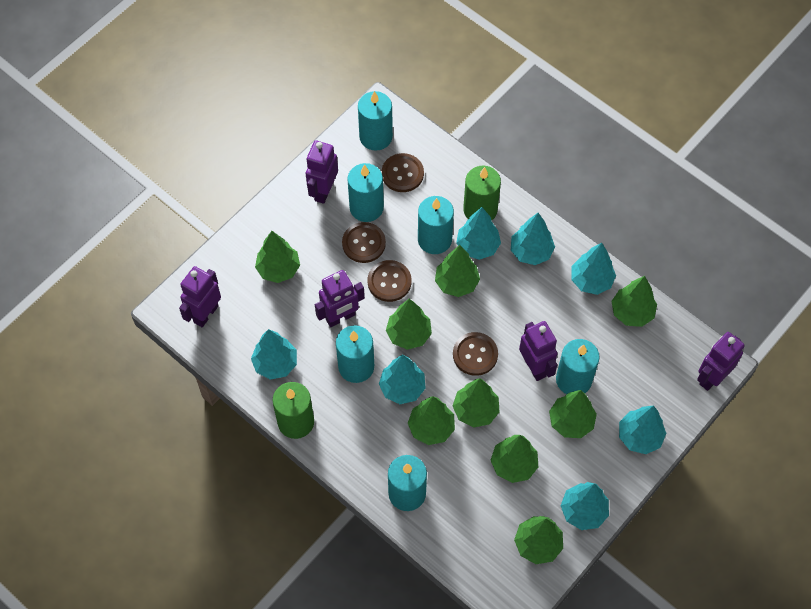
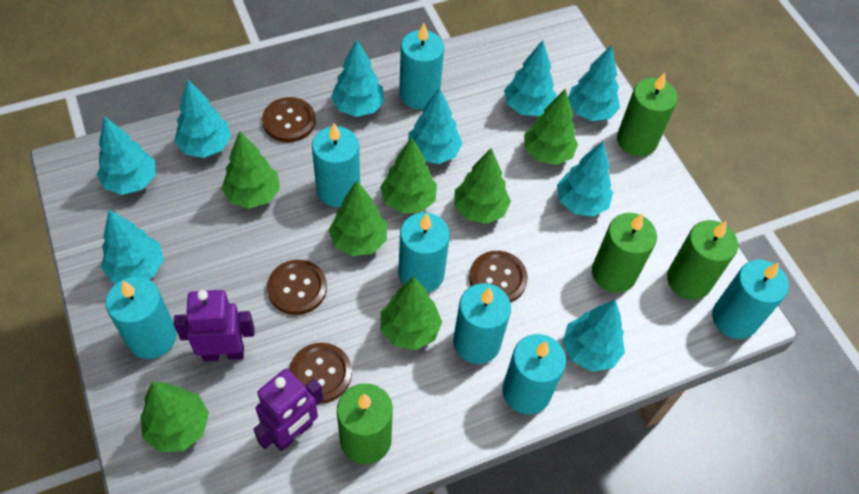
green candle: 2 -> 4
green tree: 9 -> 7
purple robot: 5 -> 2
turquoise candle: 6 -> 7
turquoise tree: 7 -> 9

